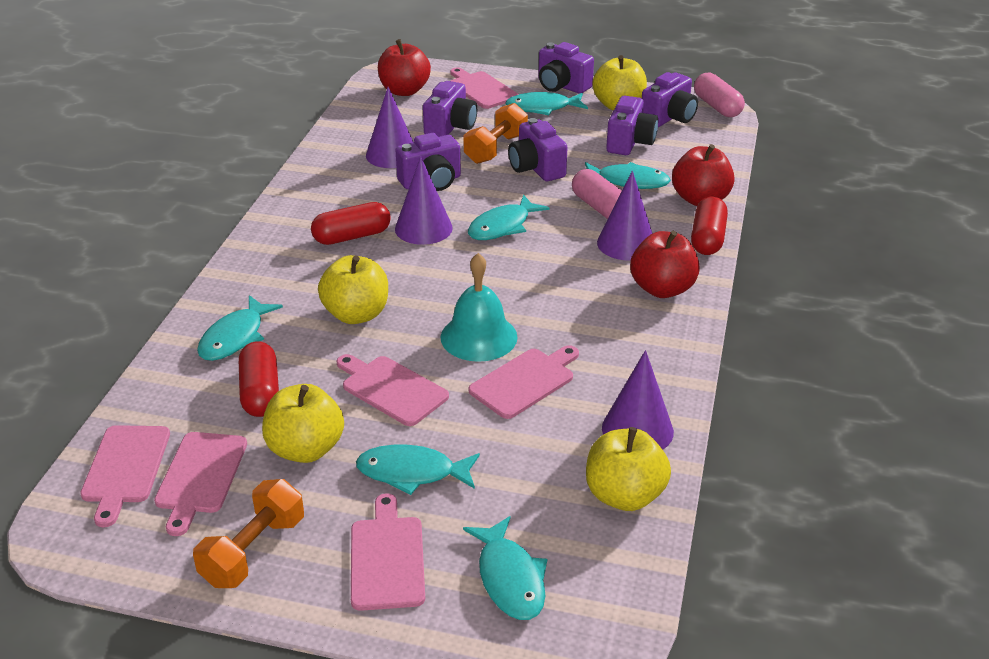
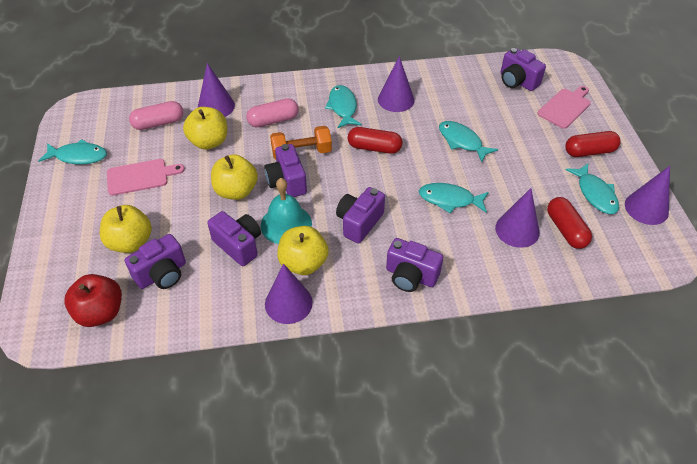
orange dumbbell: 2 -> 1
pink cutting board: 6 -> 2
purple cone: 4 -> 5
red apple: 3 -> 1
turquoise fish: 6 -> 5

